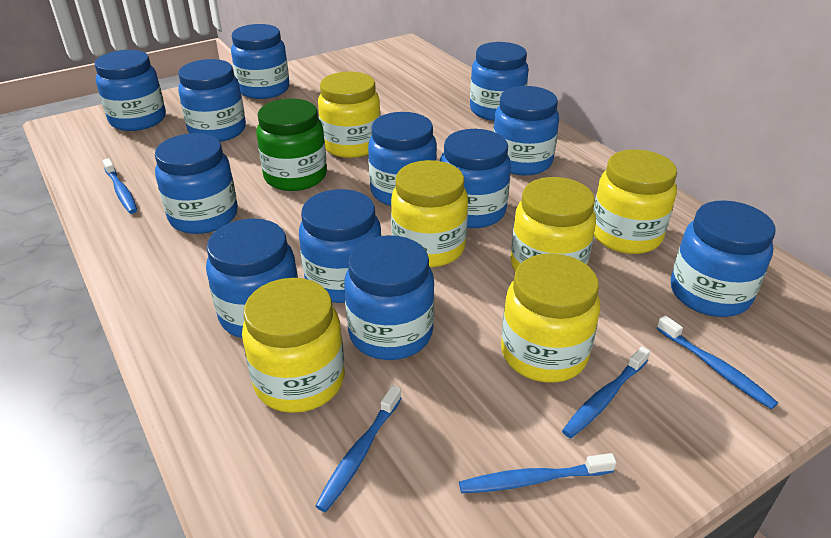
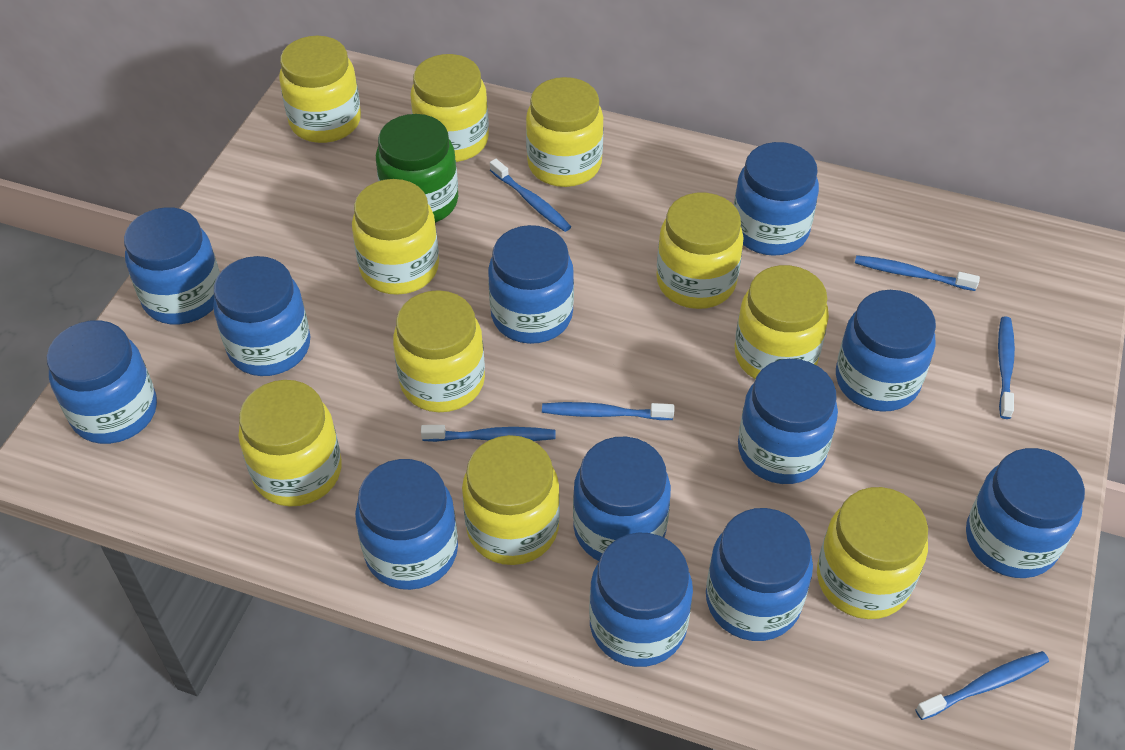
blue toothbrush: 5 -> 6
yellow jar: 6 -> 10

